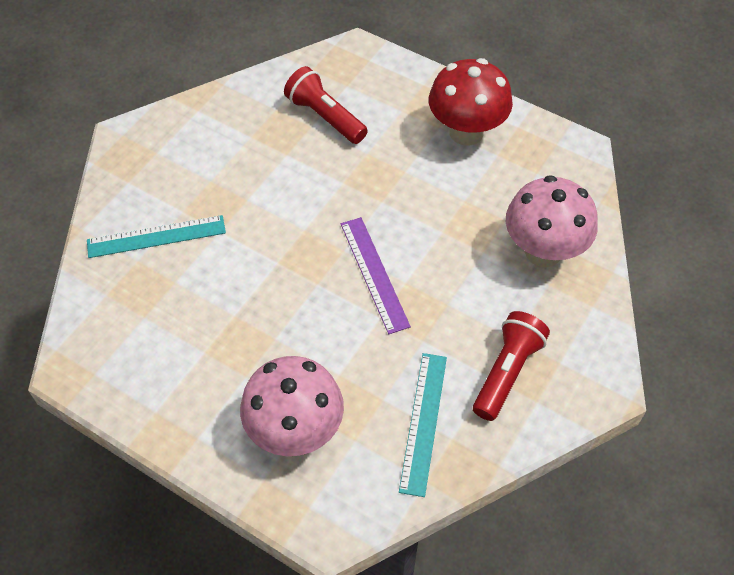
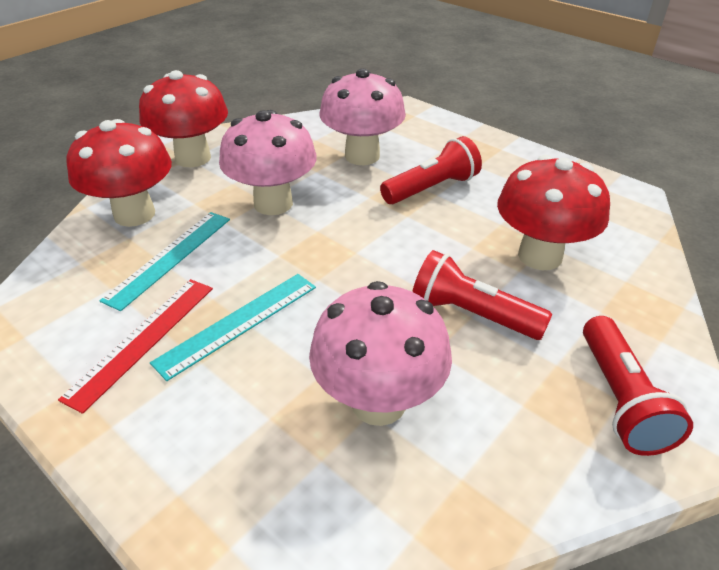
pink mushroom: 2 -> 3
purple ruler: 1 -> 0
red flashlight: 2 -> 3
red mushroom: 1 -> 3
red ruler: 0 -> 1

